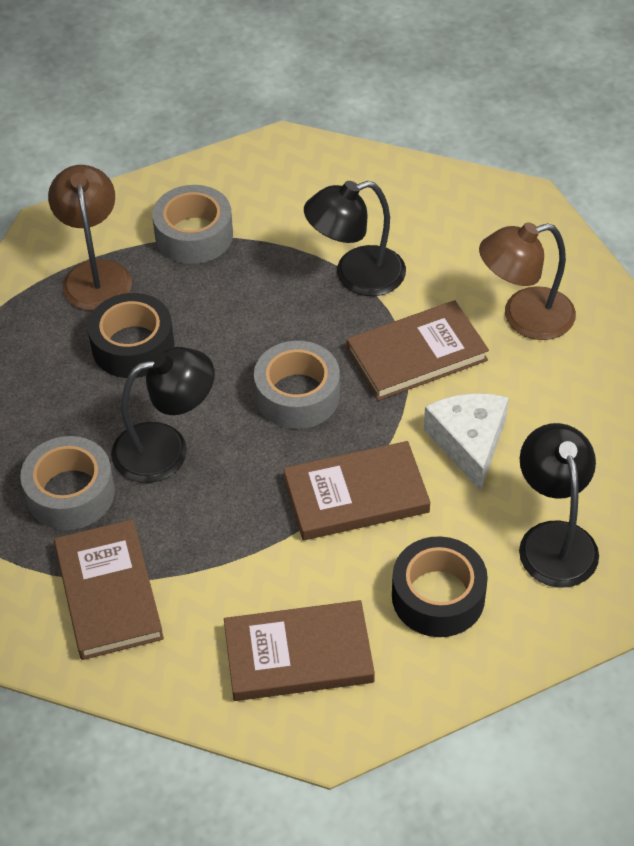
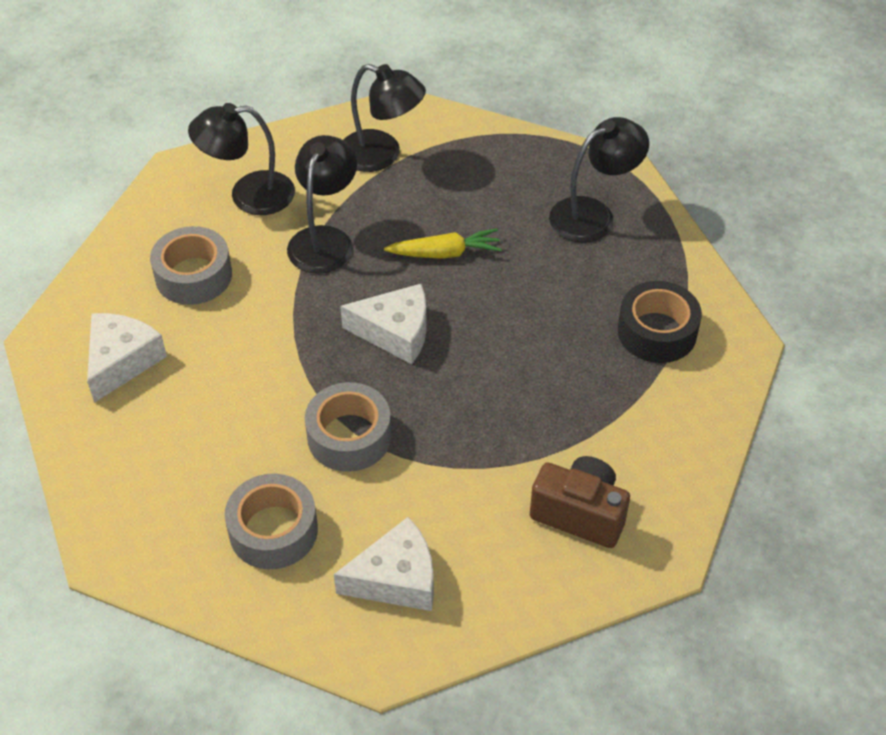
black lamp: 3 -> 4
black tape: 2 -> 1
brown book: 4 -> 0
brown camera: 0 -> 1
brown lamp: 2 -> 0
white cheese: 1 -> 3
yellow carrot: 0 -> 1

